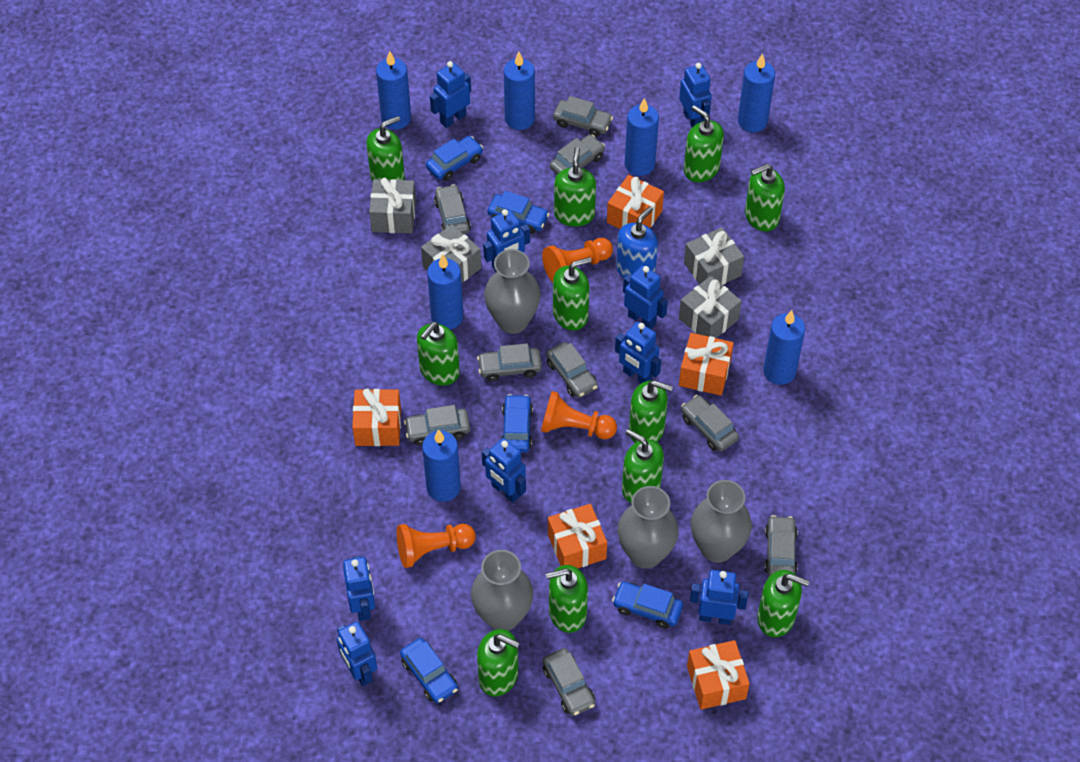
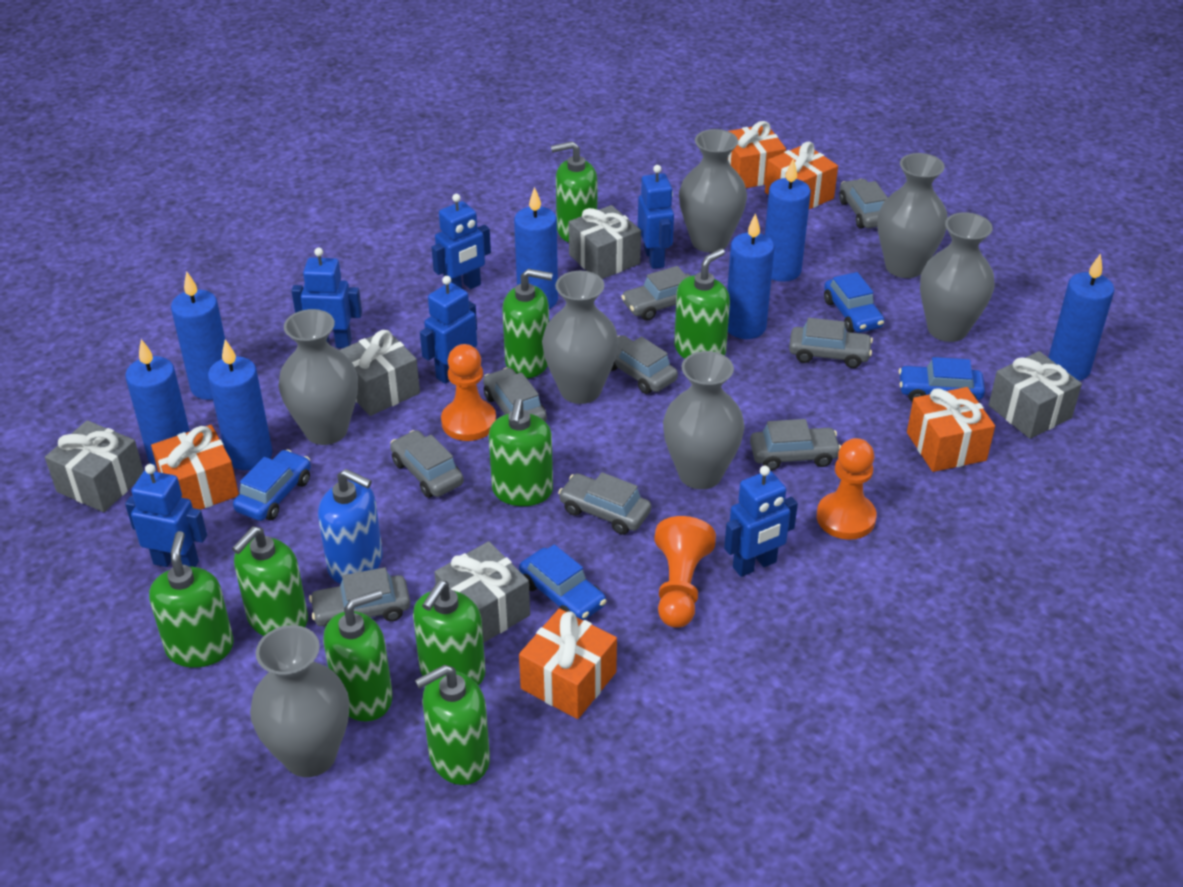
blue car: 5 -> 4
blue robot: 9 -> 6
green soap dispenser: 11 -> 9
grey gift: 4 -> 5
grey vase: 4 -> 7

